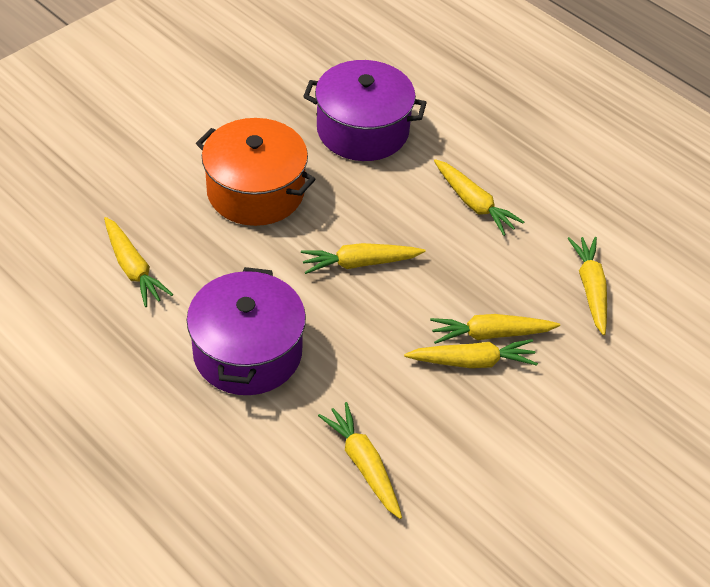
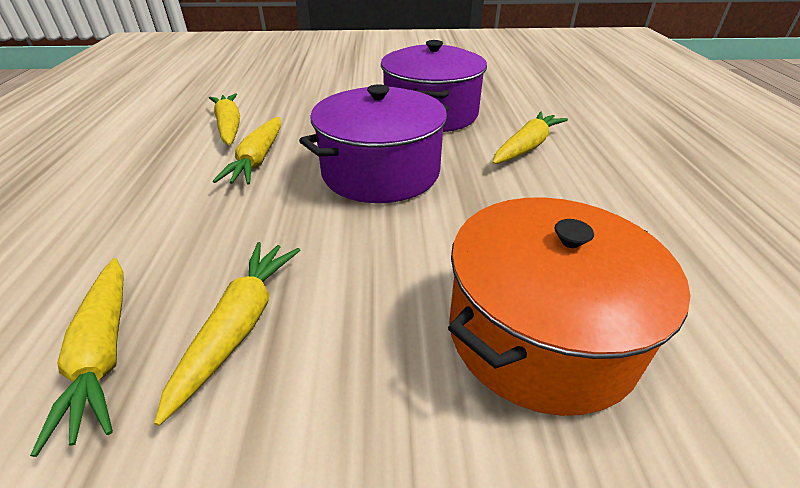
yellow carrot: 7 -> 5

